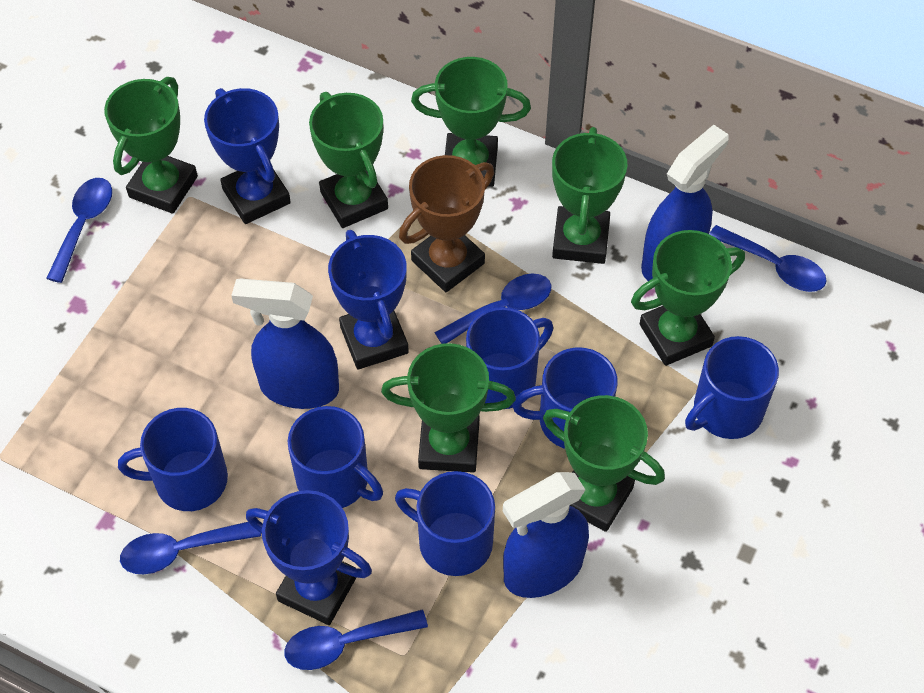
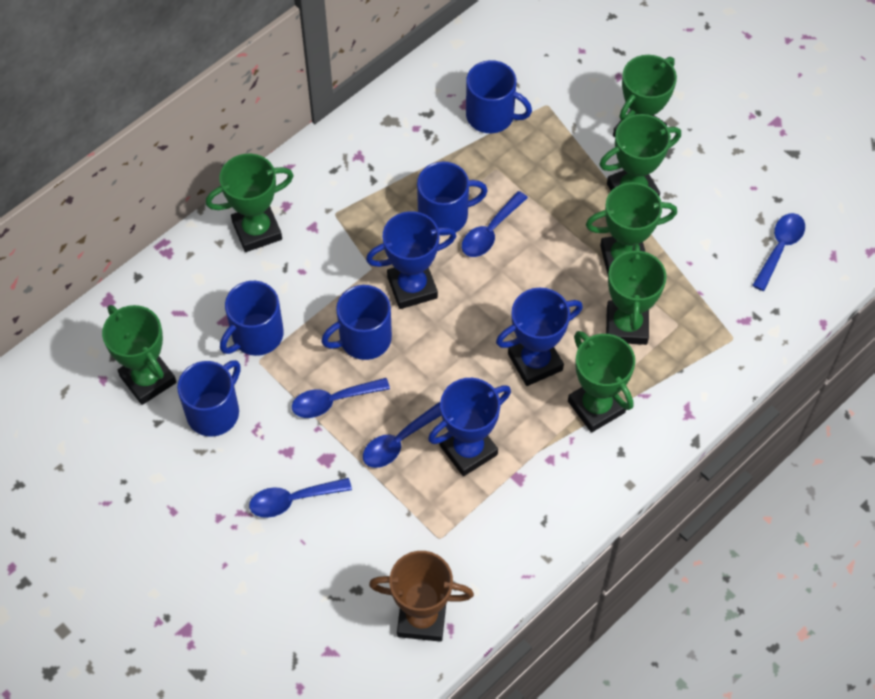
blue mug: 6 -> 5
blue spray bottle: 3 -> 0

